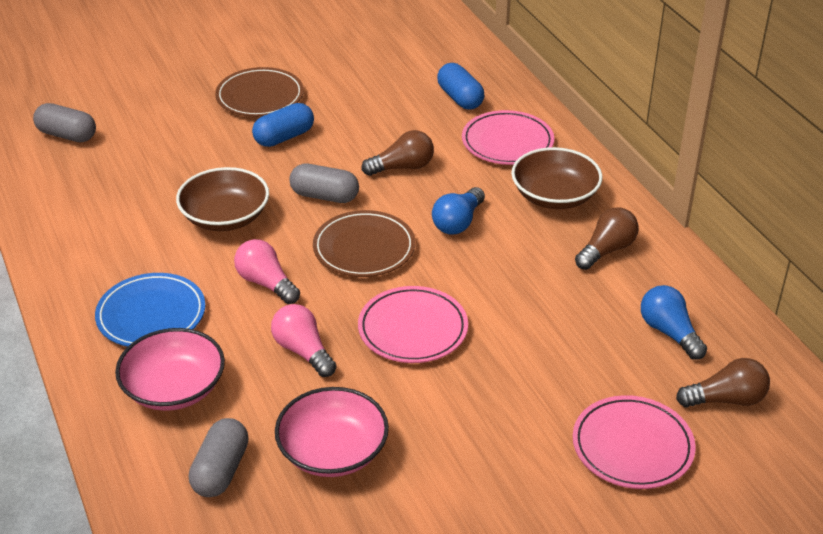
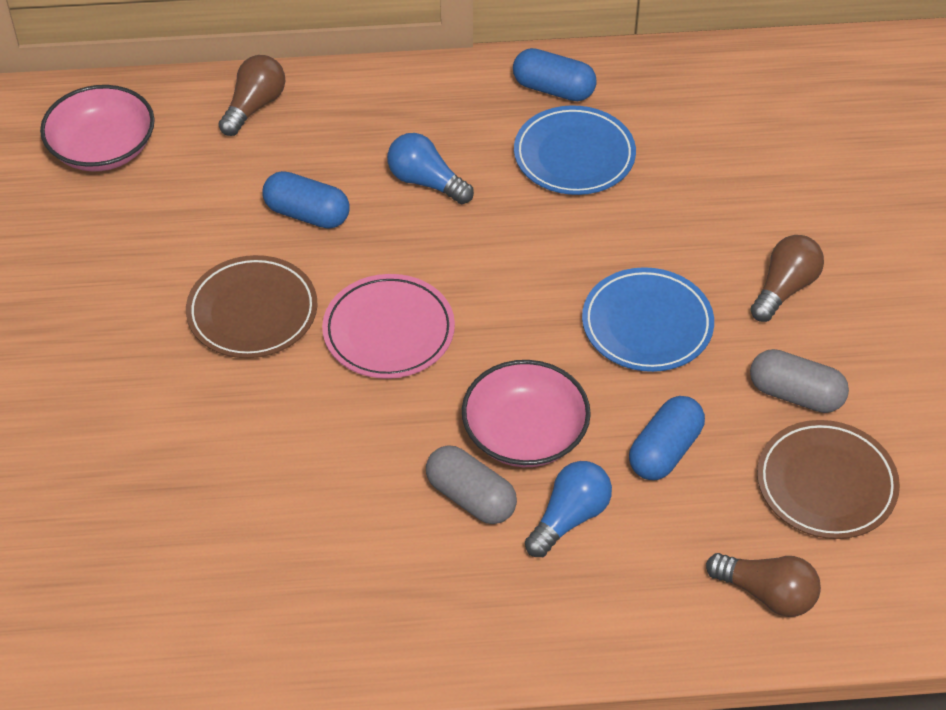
blue capsule: 2 -> 3
blue plate: 1 -> 2
brown bowl: 2 -> 0
grey capsule: 3 -> 2
pink light bulb: 2 -> 0
pink plate: 3 -> 1

